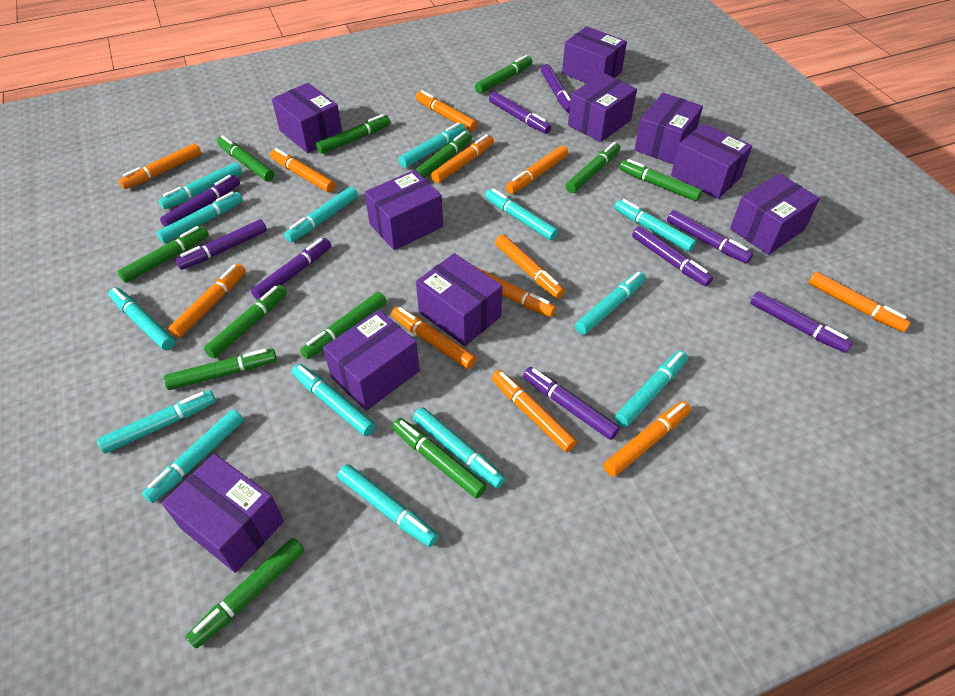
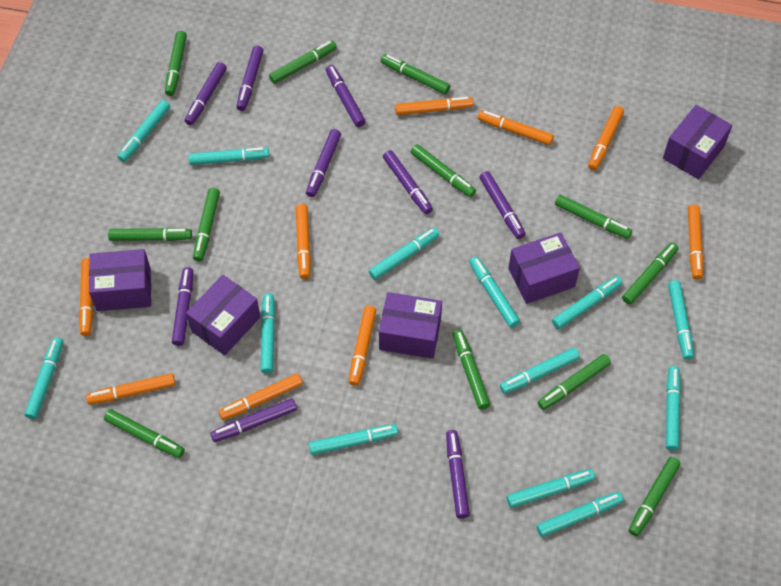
orange marker: 12 -> 9
purple box: 10 -> 5
turquoise marker: 14 -> 13

